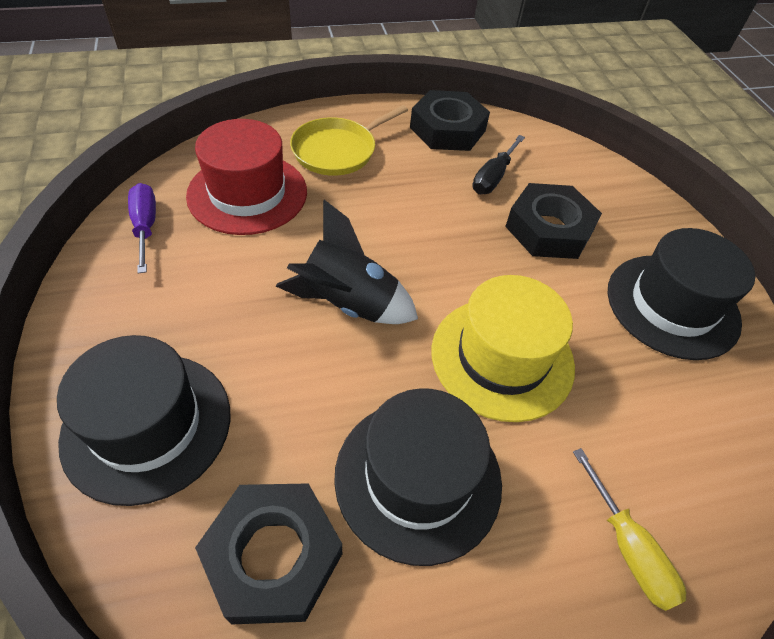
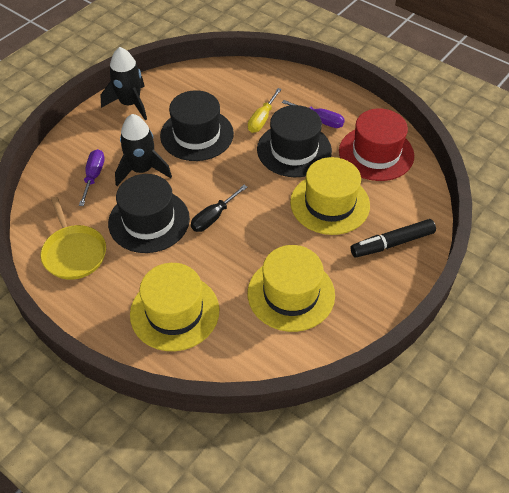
black marker: 0 -> 1
black nut: 3 -> 0
black rocket: 1 -> 2
purple screwdriver: 1 -> 2
yellow hat: 1 -> 3

